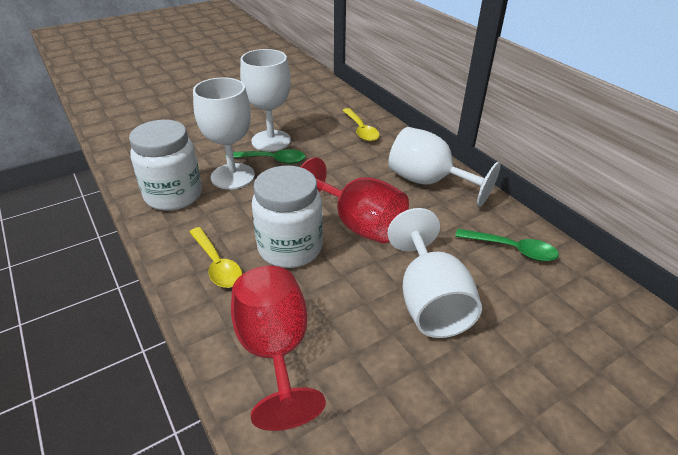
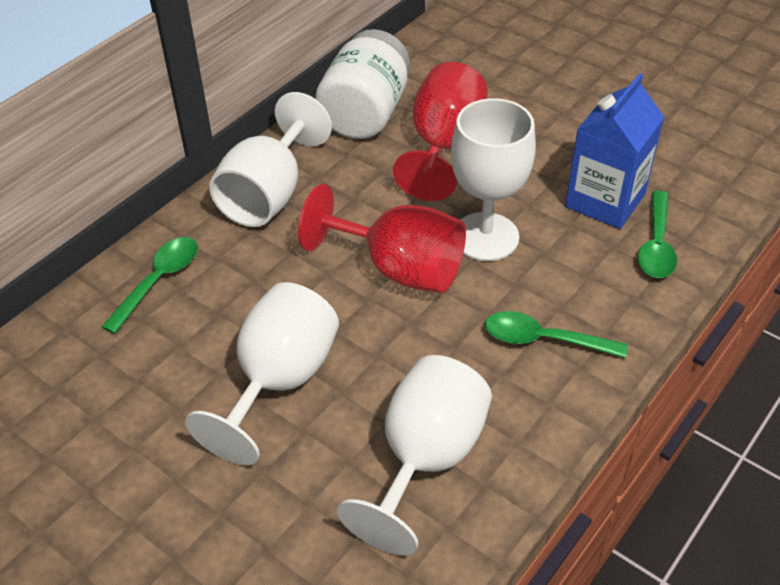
blue carton: 0 -> 1
green spoon: 2 -> 3
white jar: 2 -> 1
yellow spoon: 2 -> 0

